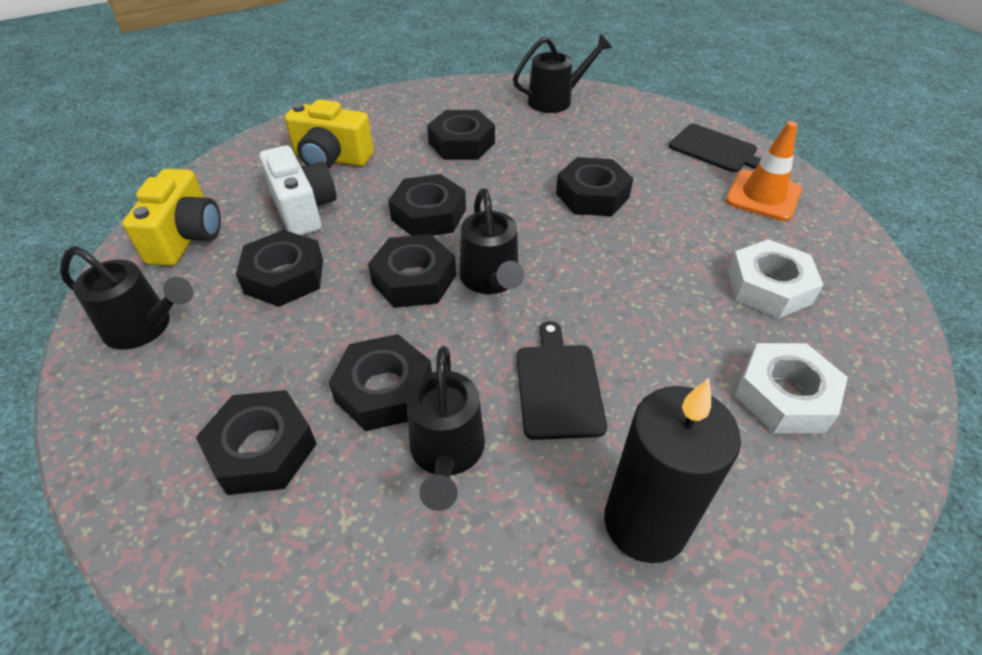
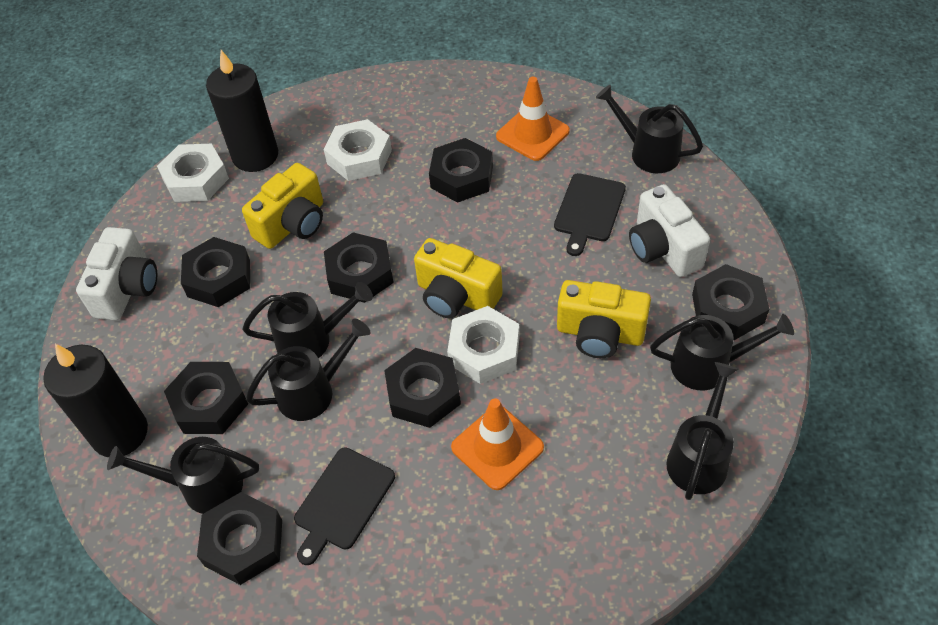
black candle: 1 -> 2
black watering can: 4 -> 6
orange traffic cone: 1 -> 2
white camera: 1 -> 2
white nut: 2 -> 3
yellow camera: 2 -> 3

